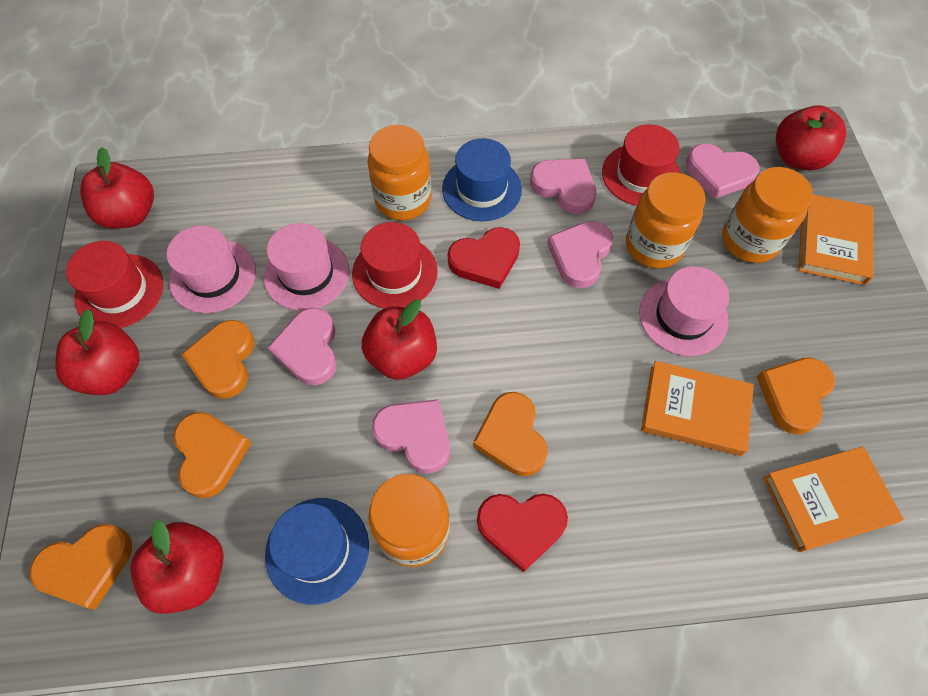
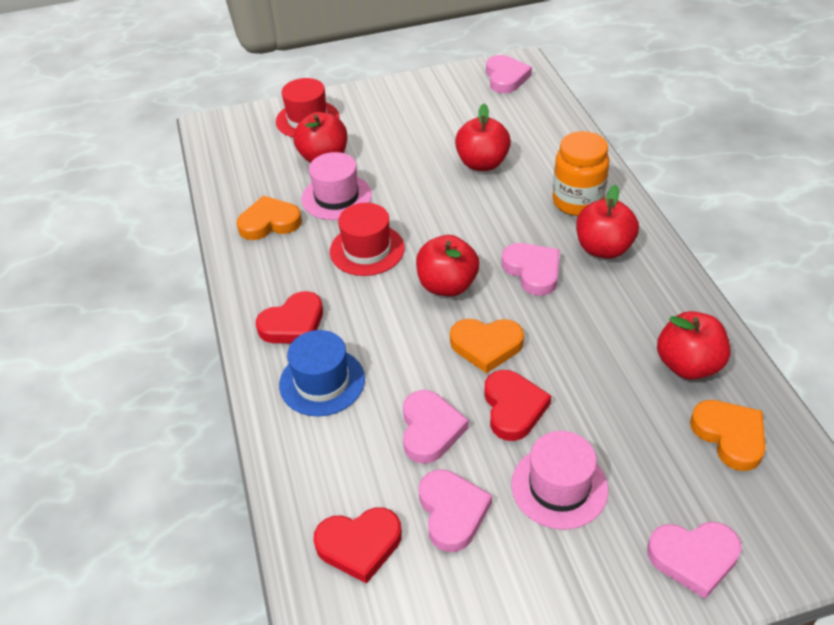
blue hat: 2 -> 1
orange book: 3 -> 0
orange heart: 5 -> 3
orange jar: 4 -> 1
pink hat: 3 -> 2
red hat: 3 -> 2
red heart: 2 -> 3

